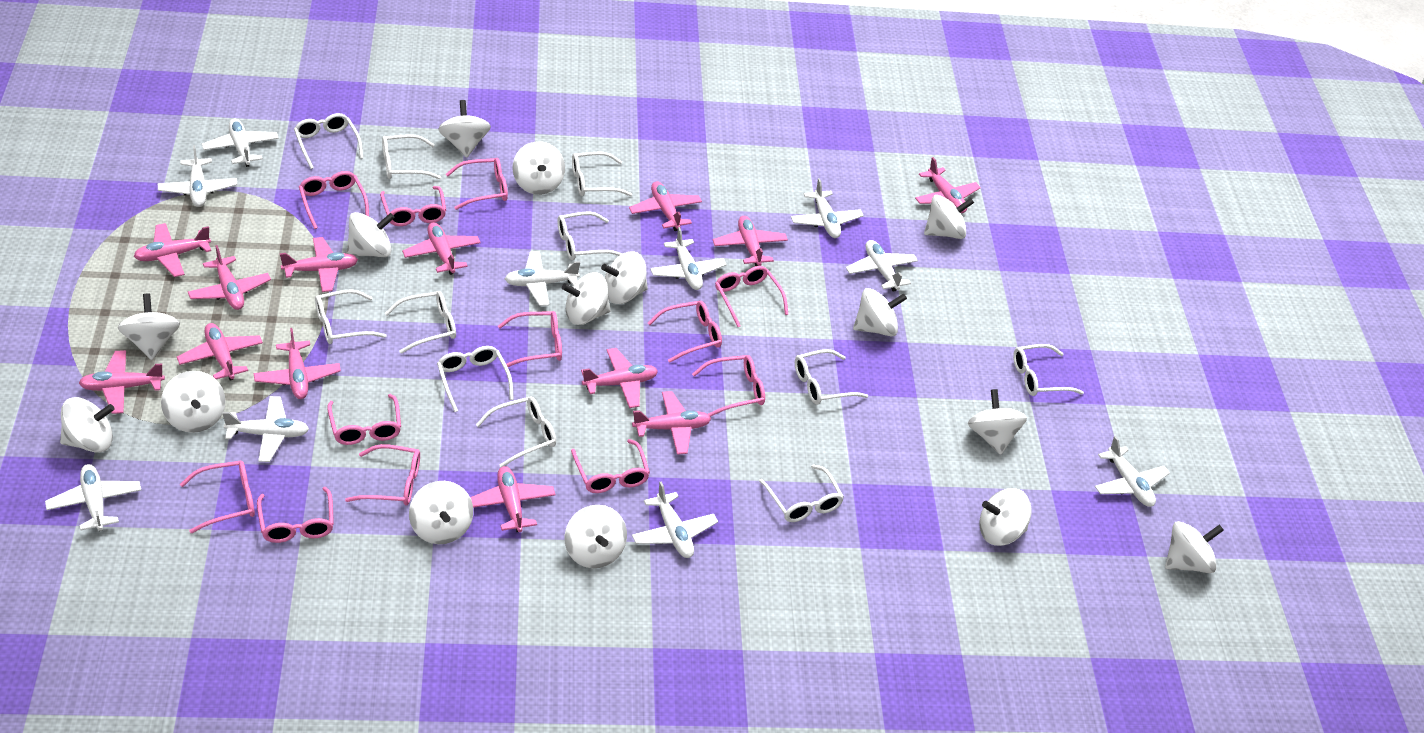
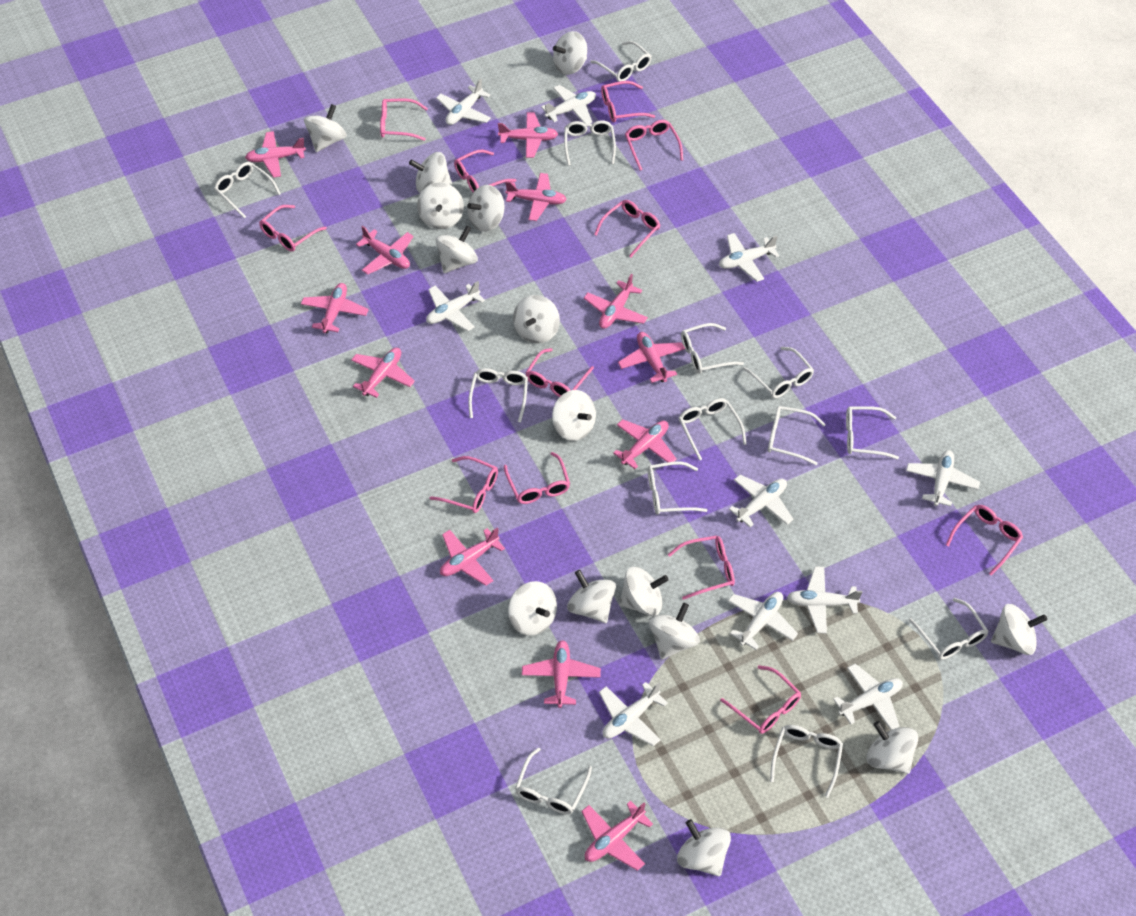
pink plane: 13 -> 12
white glasses: 11 -> 13

